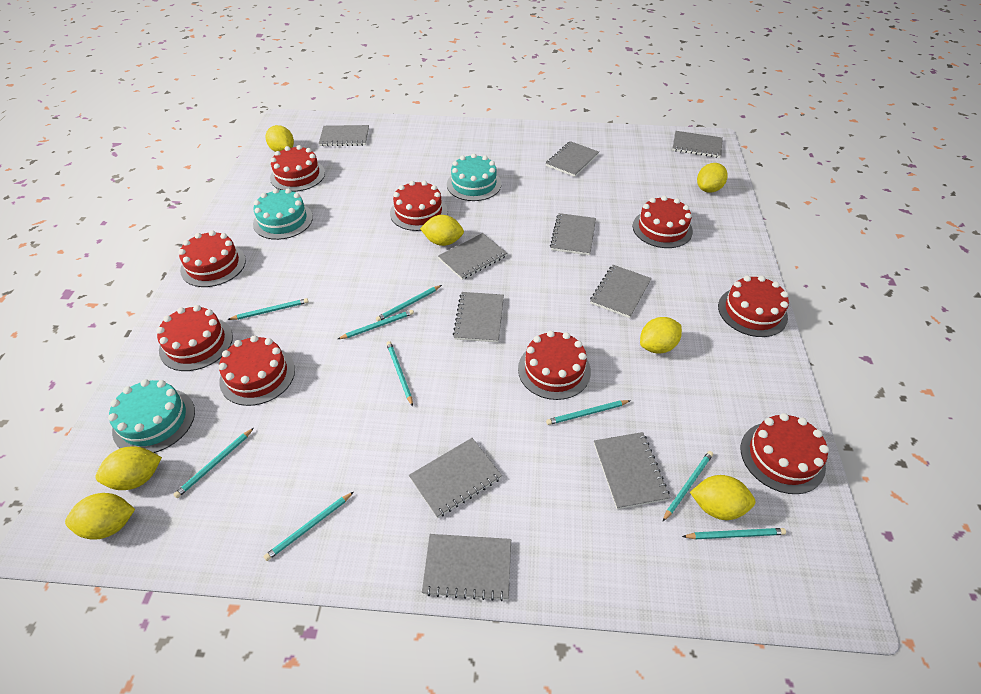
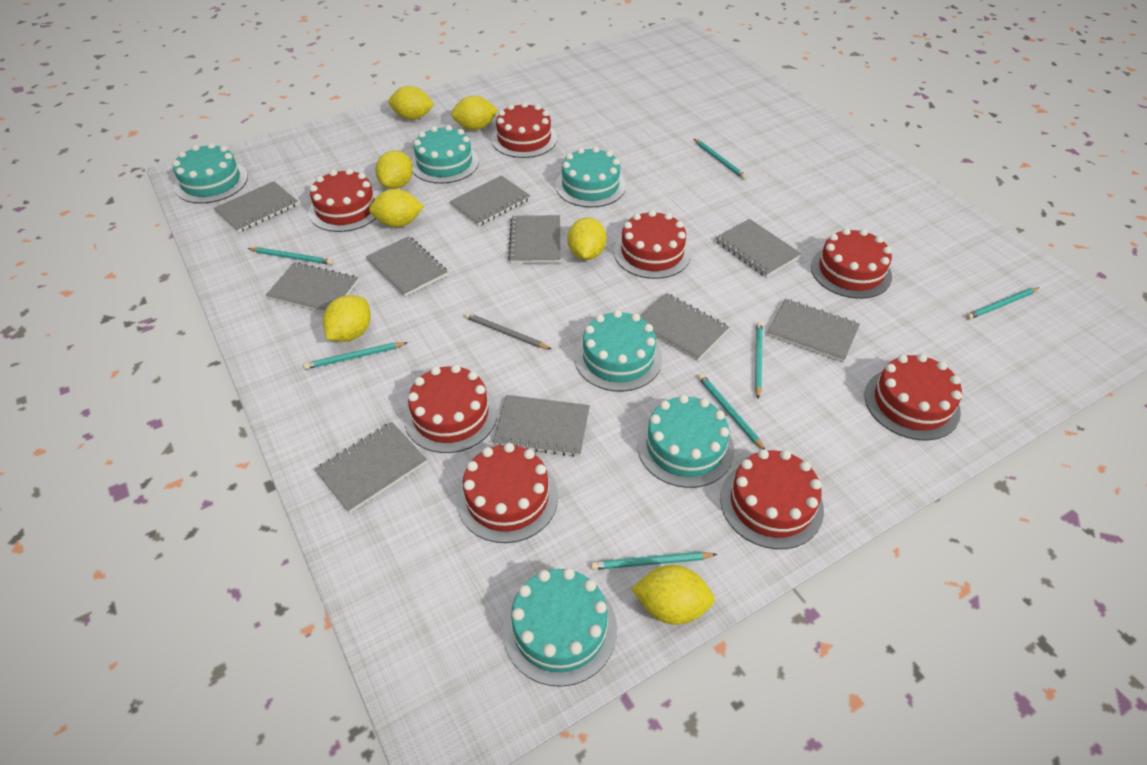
grey pencil: 0 -> 1
red cake: 9 -> 8
turquoise cake: 3 -> 6
turquoise pencil: 9 -> 7

